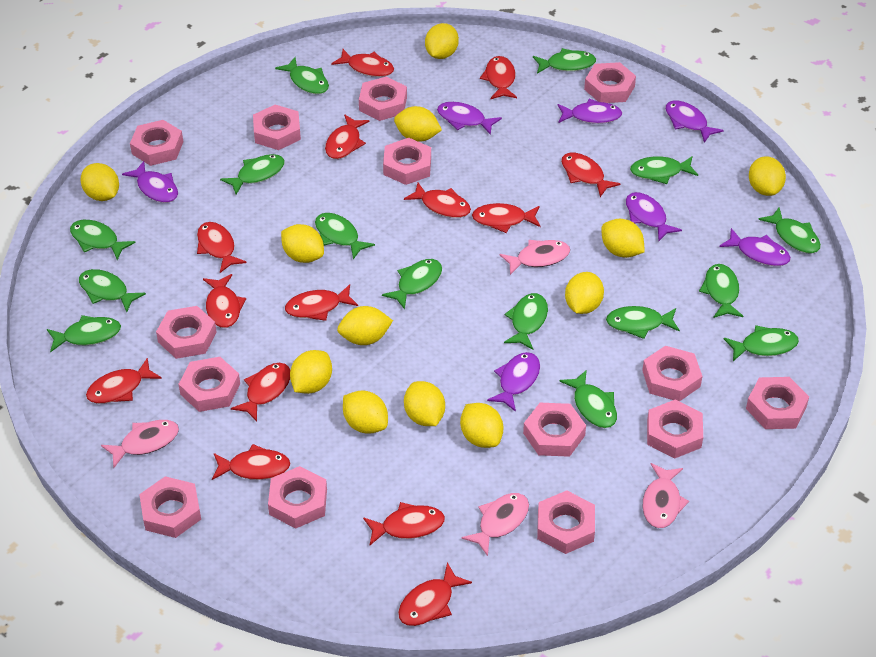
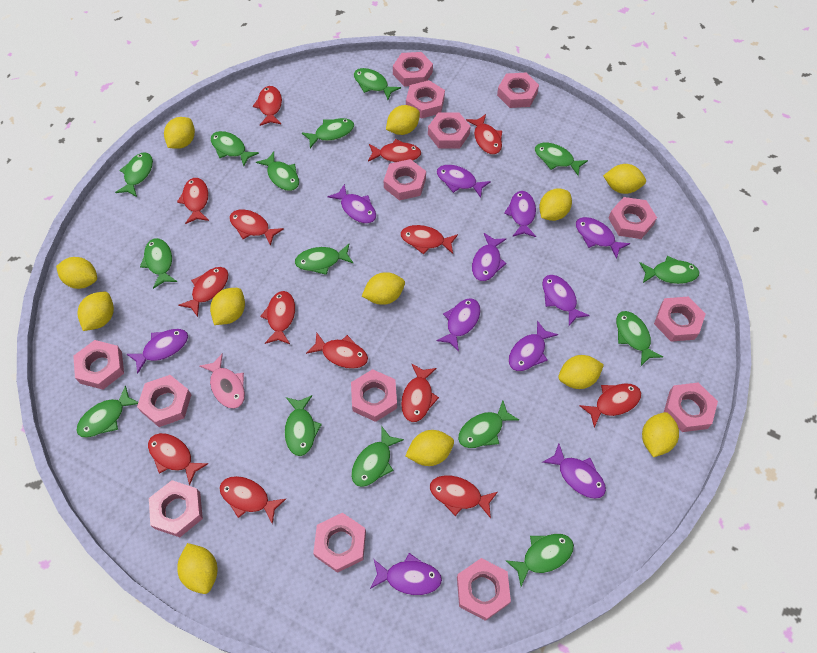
pink fish: 4 -> 1
purple fish: 7 -> 11

